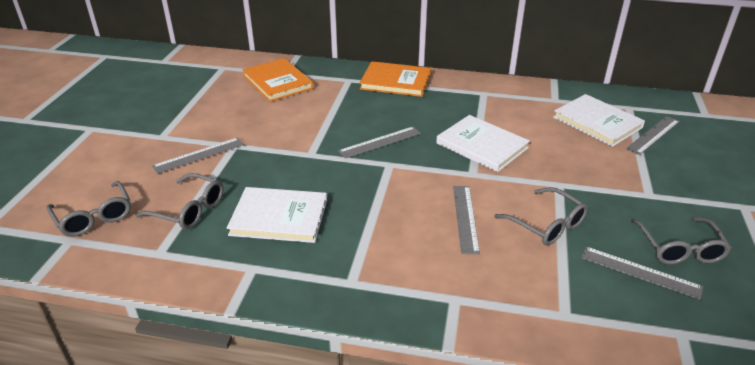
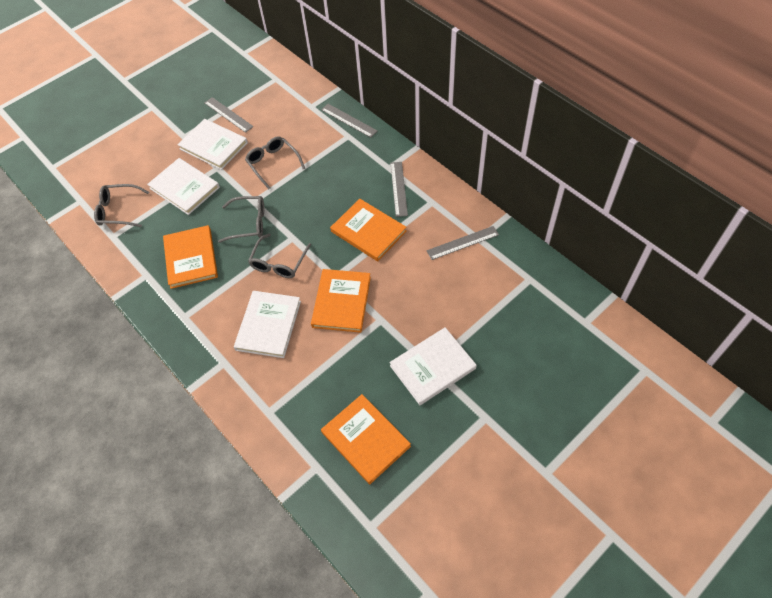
grey ruler: 5 -> 4
orange book: 2 -> 4
white book: 3 -> 4

